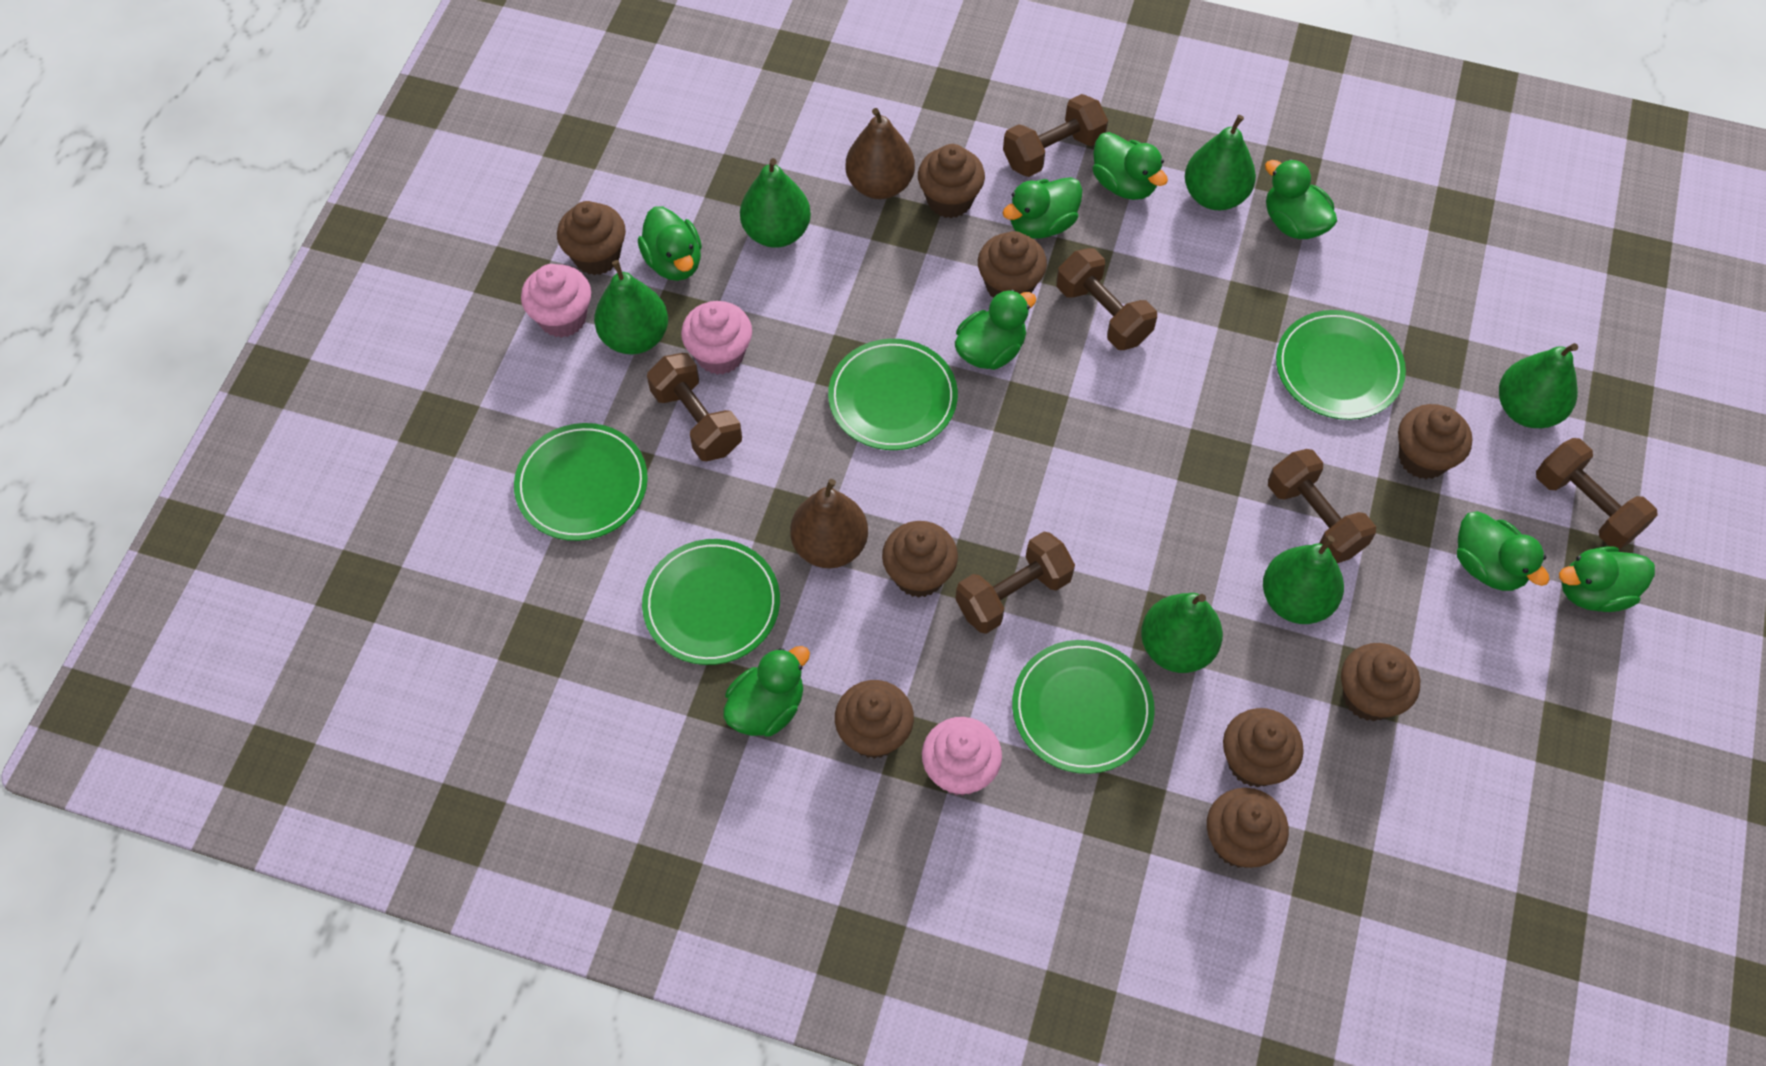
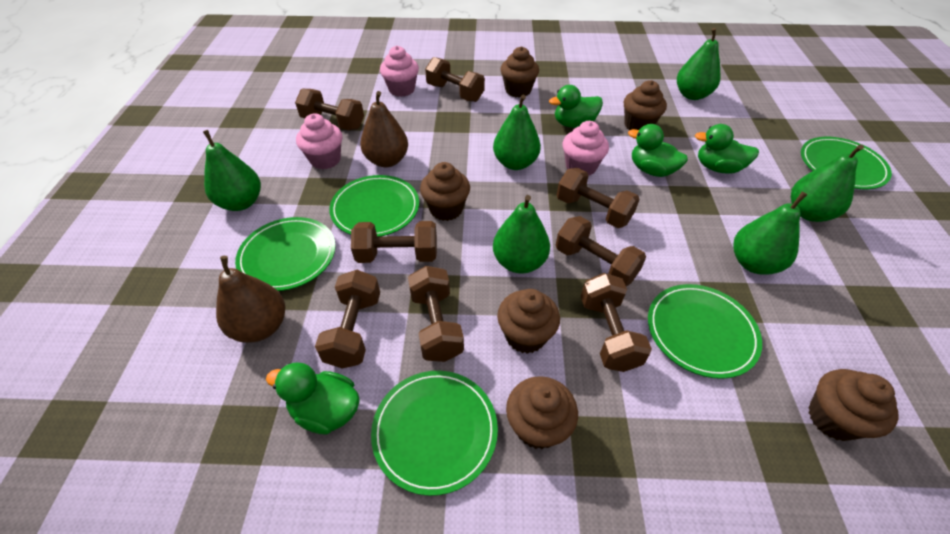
brown cupcake: 9 -> 6
brown dumbbell: 6 -> 8
green duck: 8 -> 4

